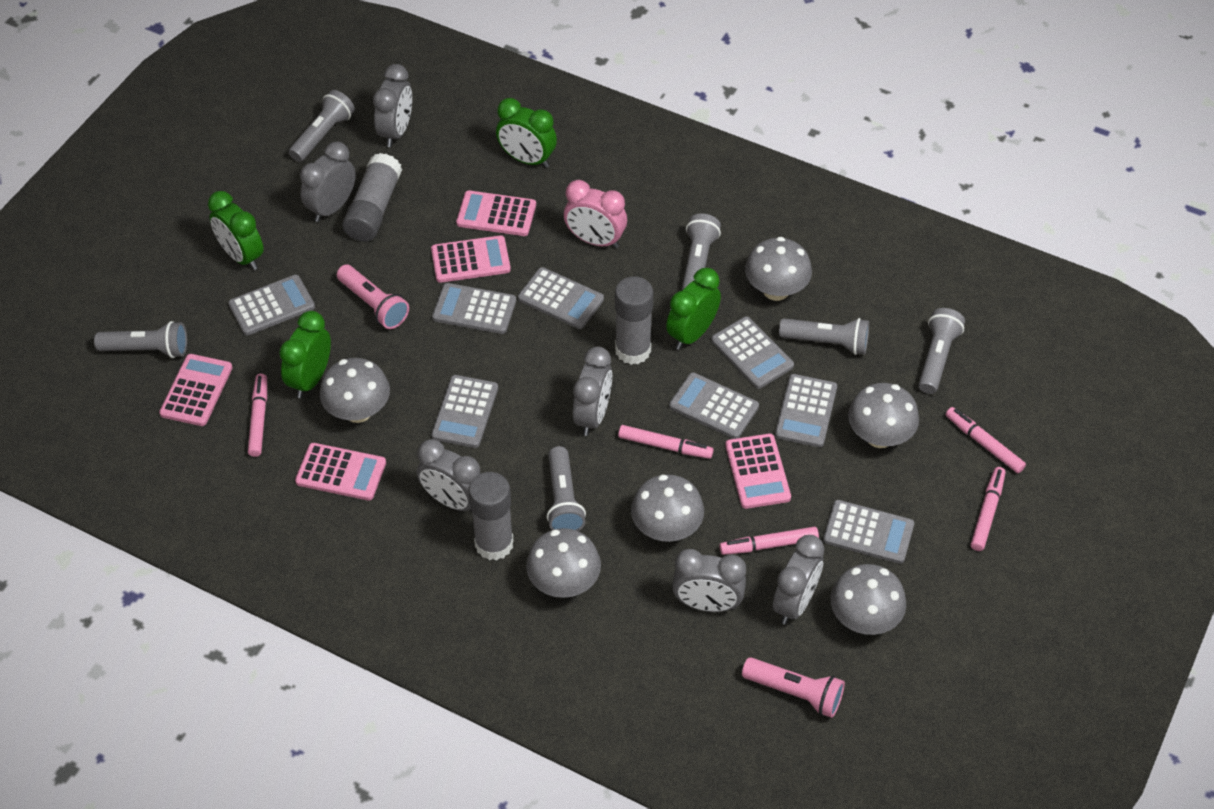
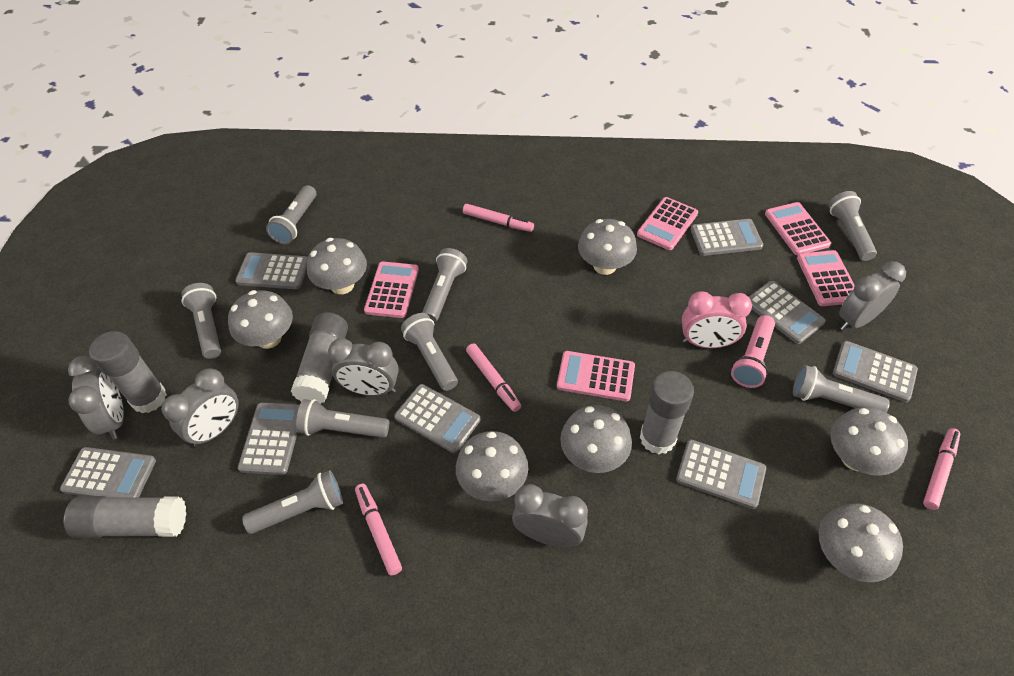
green clock: 4 -> 0
grey clock: 6 -> 5
grey flashlight: 6 -> 8
grey glue stick: 3 -> 4
grey mushroom: 6 -> 7
pink flashlight: 2 -> 1
pink marker: 5 -> 4

